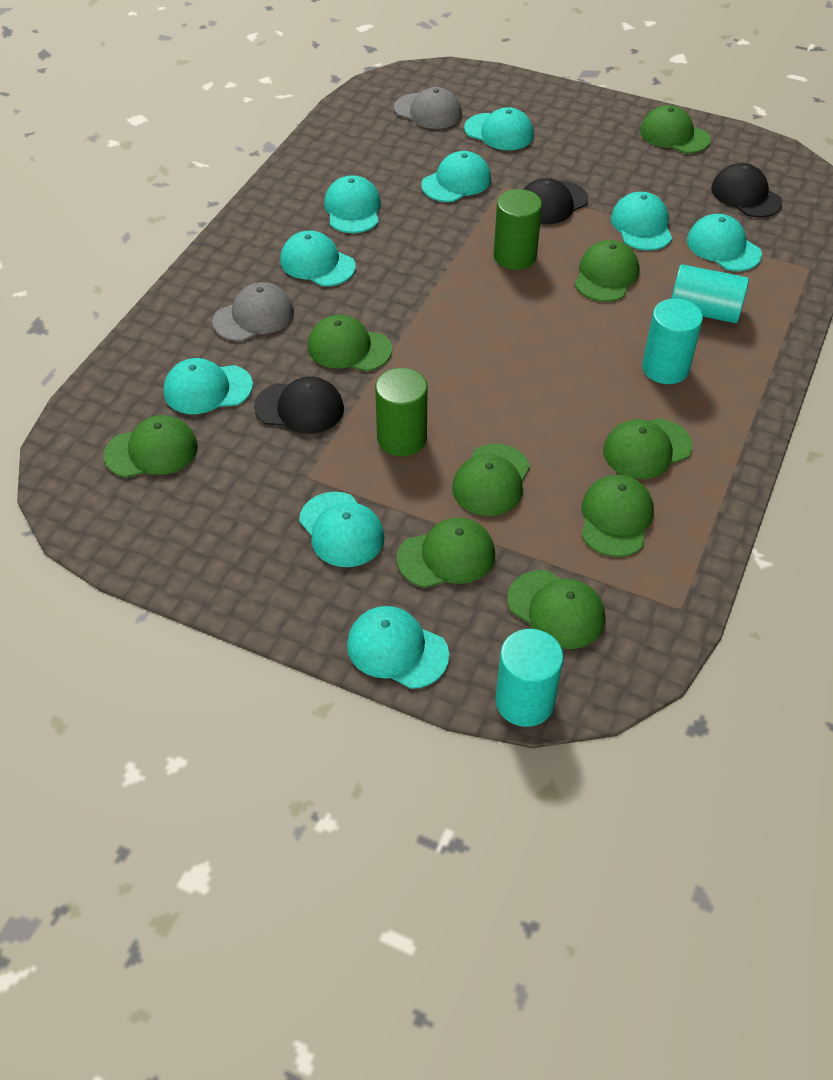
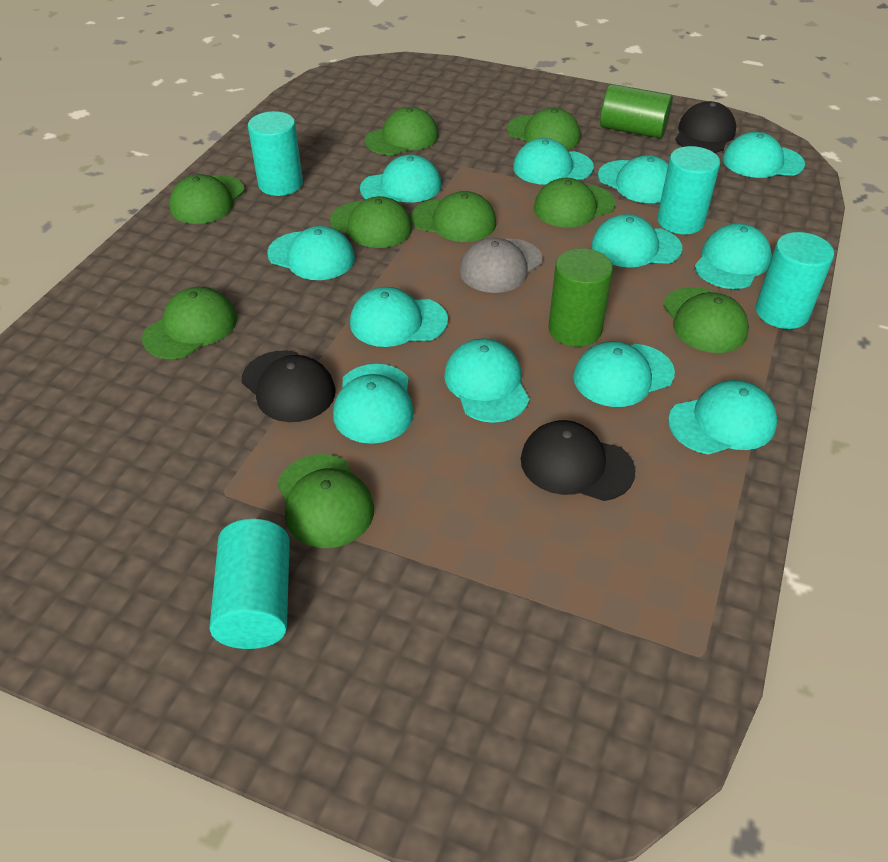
grey cap: 2 -> 1
turquoise cap: 9 -> 12
turquoise cylinder: 3 -> 4

